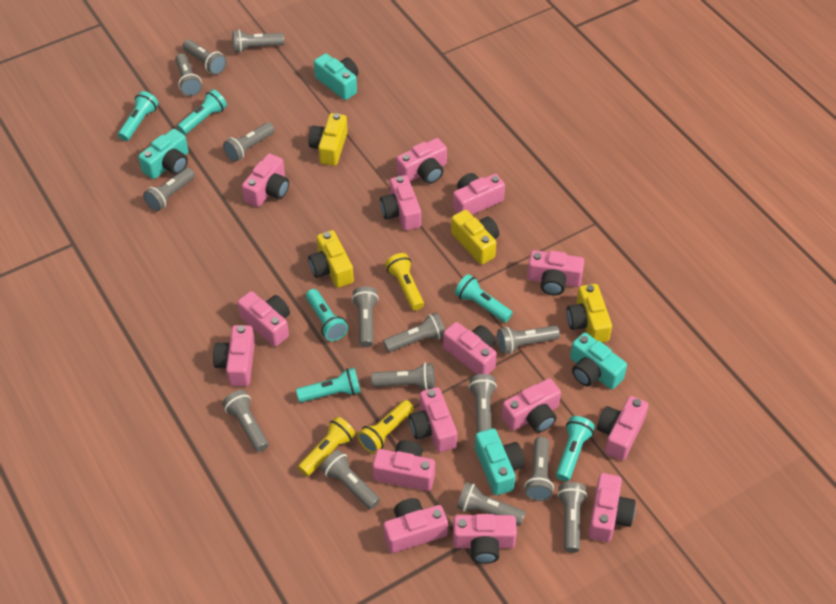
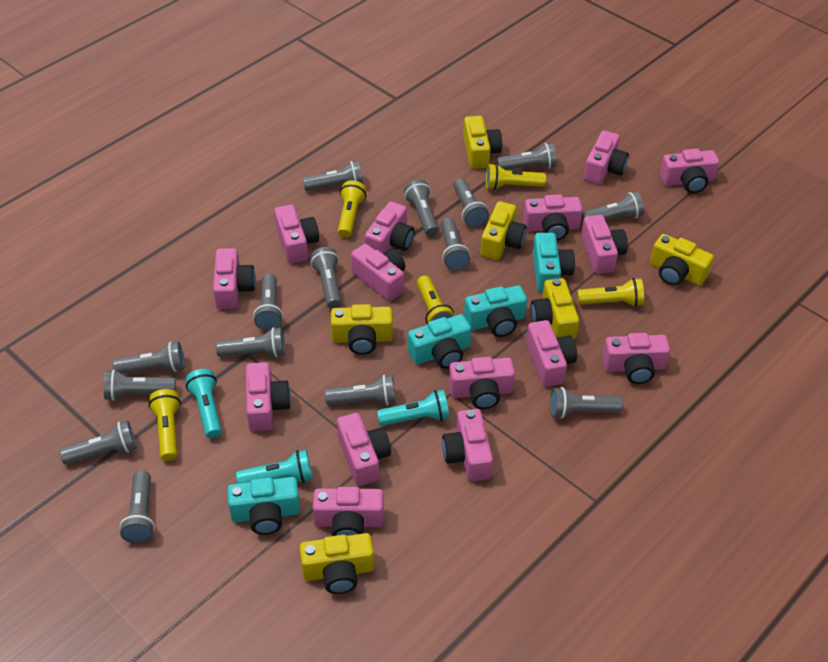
turquoise flashlight: 6 -> 3
yellow camera: 4 -> 6
yellow flashlight: 3 -> 5

